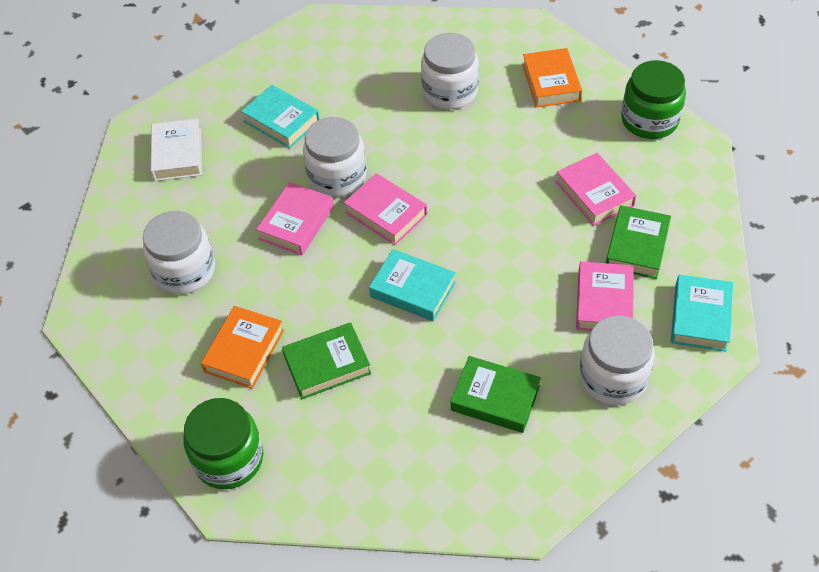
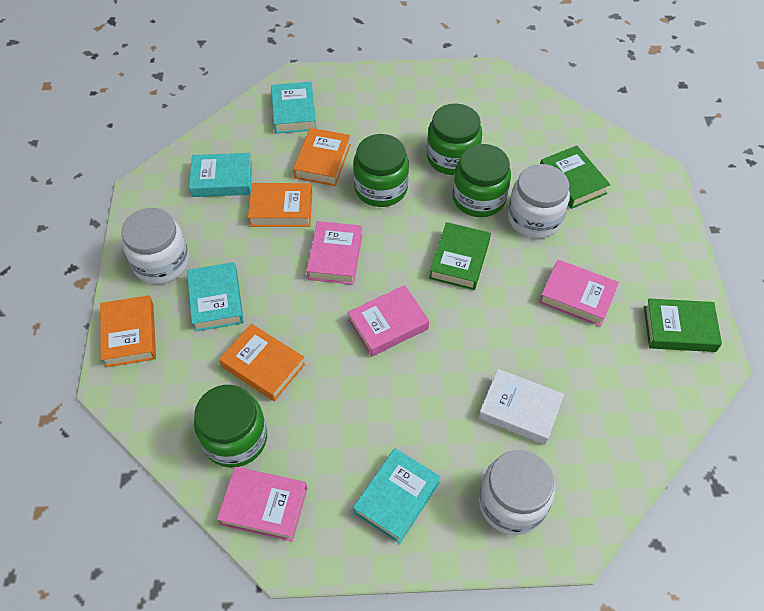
green jar: 2 -> 4
orange book: 2 -> 4
turquoise book: 3 -> 4
white jar: 4 -> 3

